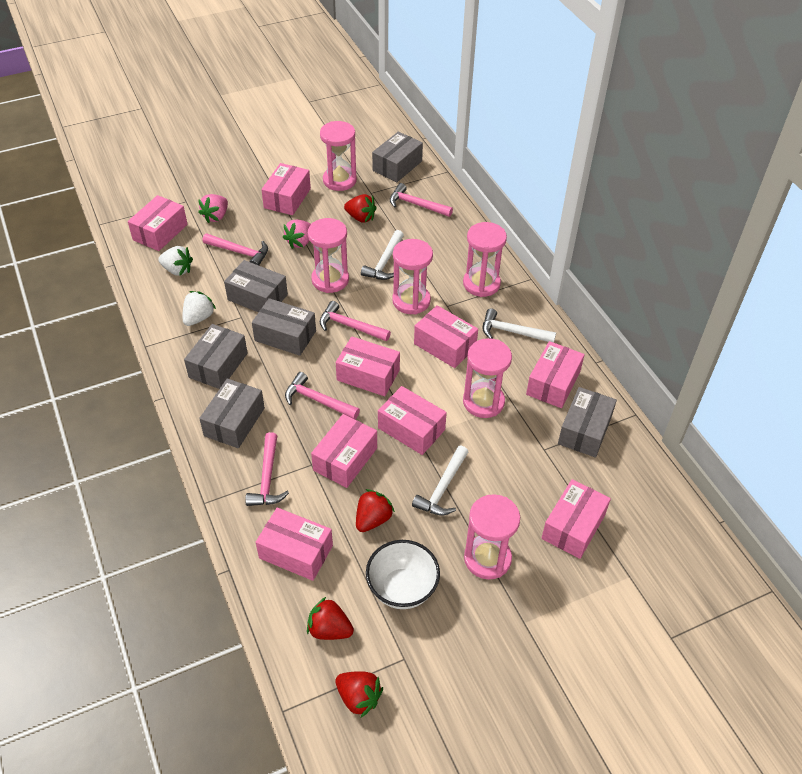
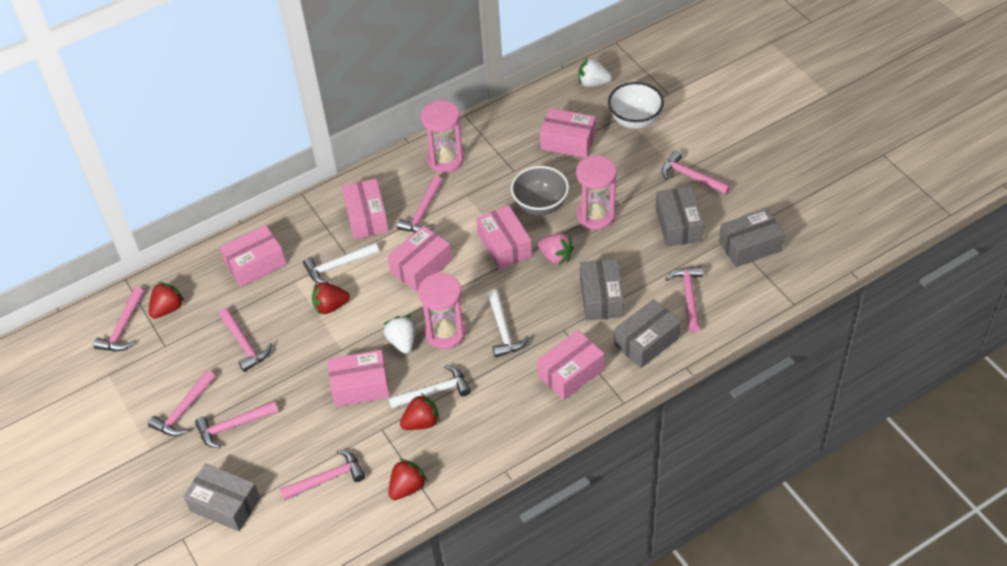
grey bowl: 0 -> 1
grey box: 6 -> 5
pink box: 9 -> 7
pink hammer: 5 -> 8
pink hourglass: 6 -> 3
pink strawberry: 2 -> 1

